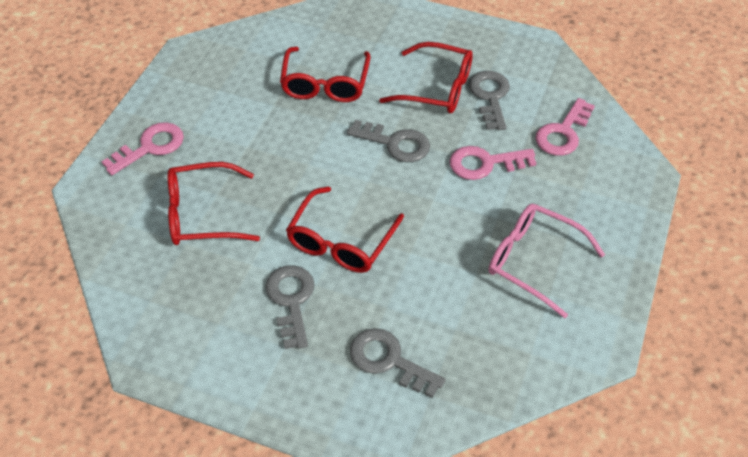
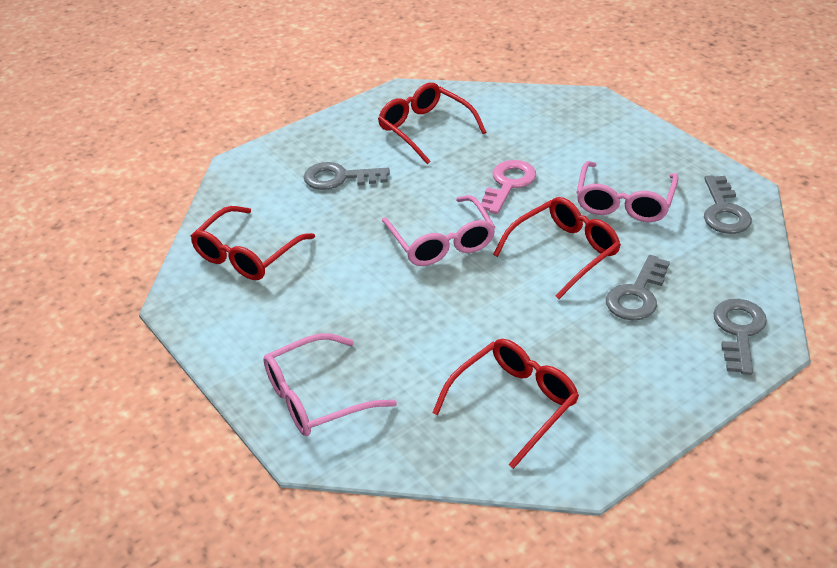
pink glasses: 1 -> 3
pink key: 3 -> 1

